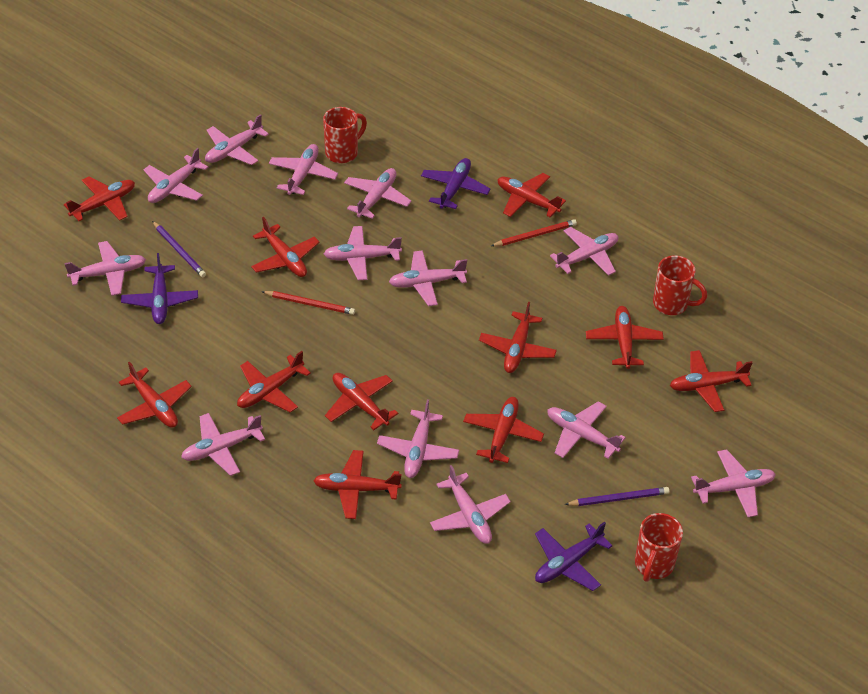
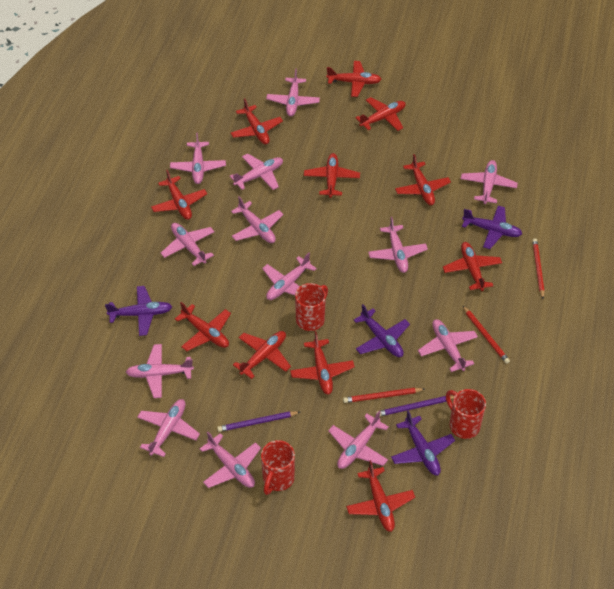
purple plane: 3 -> 4
red pencil: 2 -> 3

